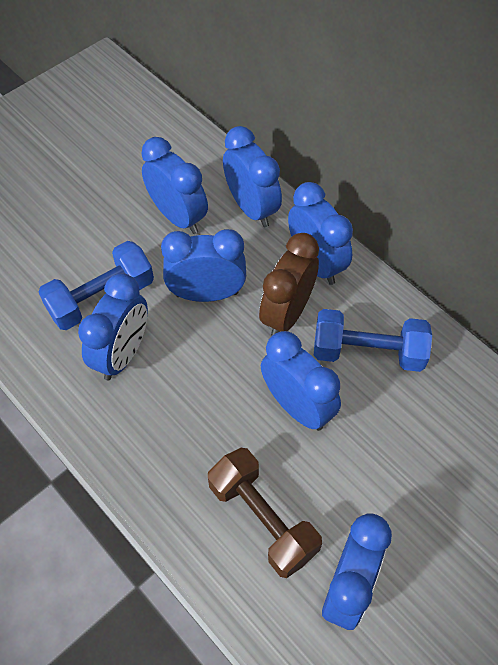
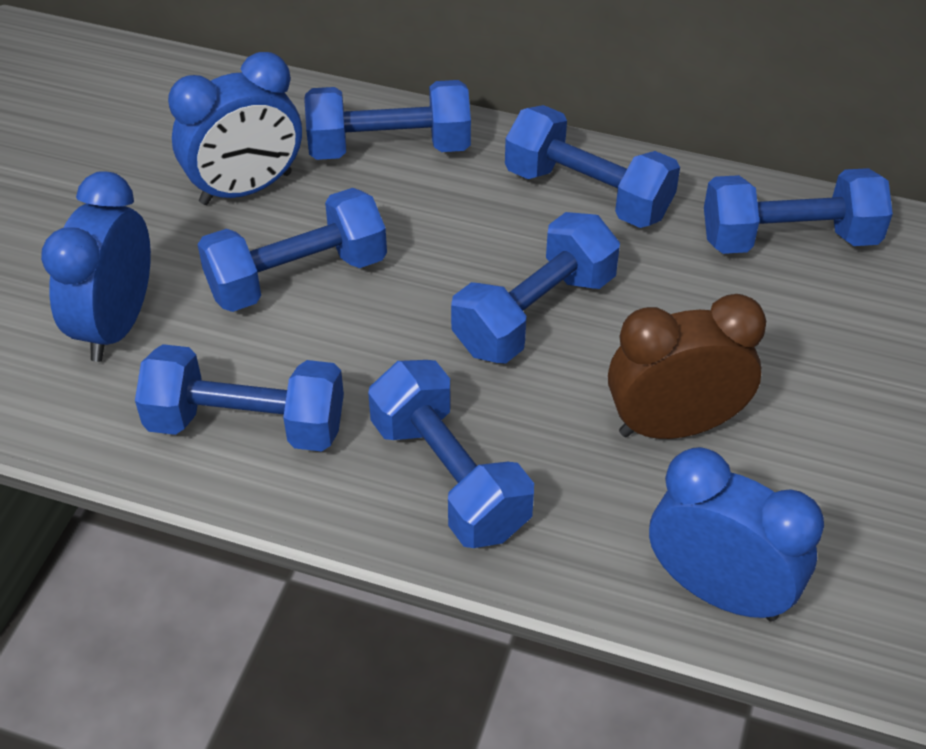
blue clock: 7 -> 3
blue dumbbell: 2 -> 7
brown dumbbell: 1 -> 0

